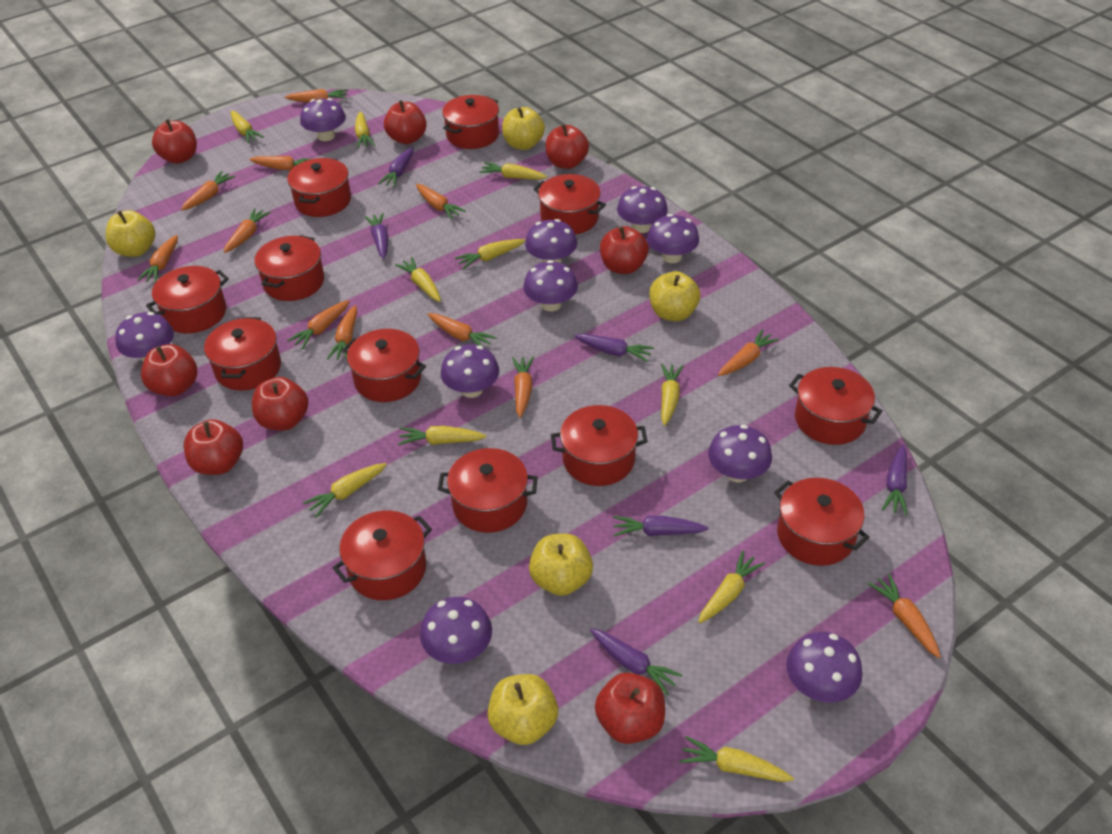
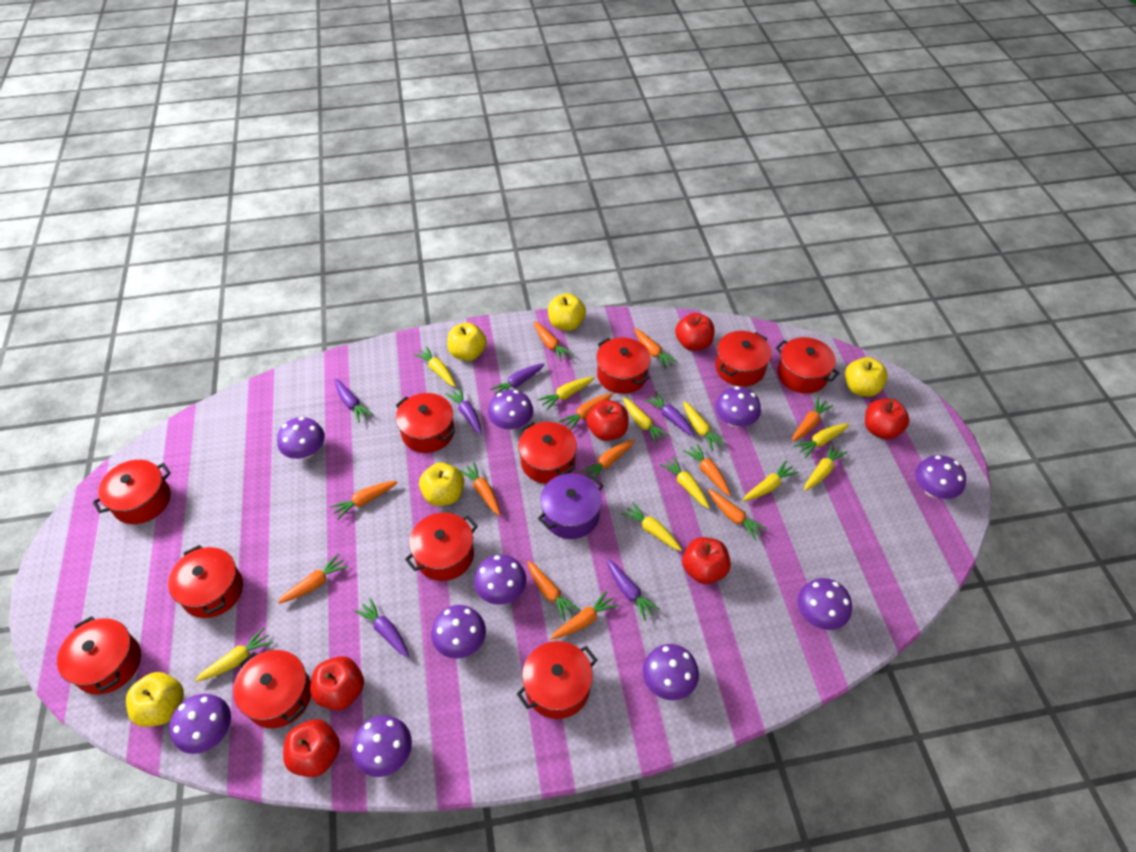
purple pot: 0 -> 1
red apple: 8 -> 6
red pot: 12 -> 11

